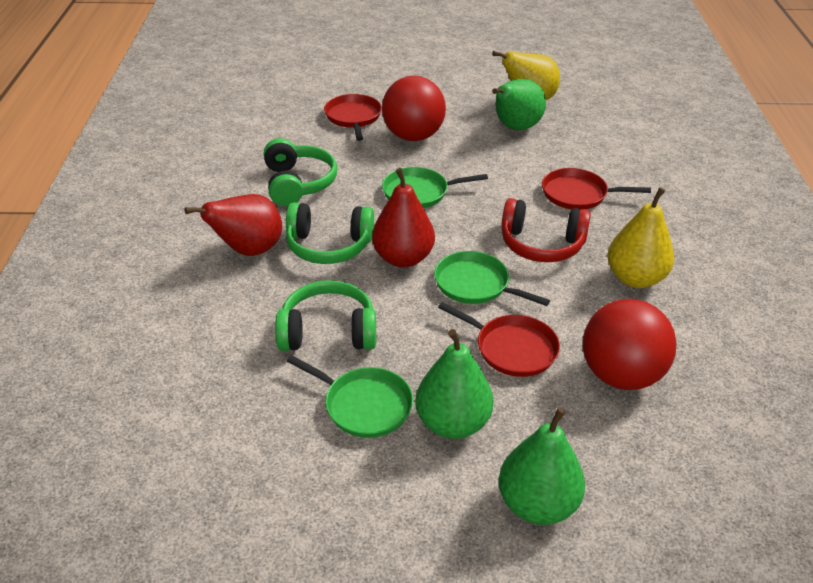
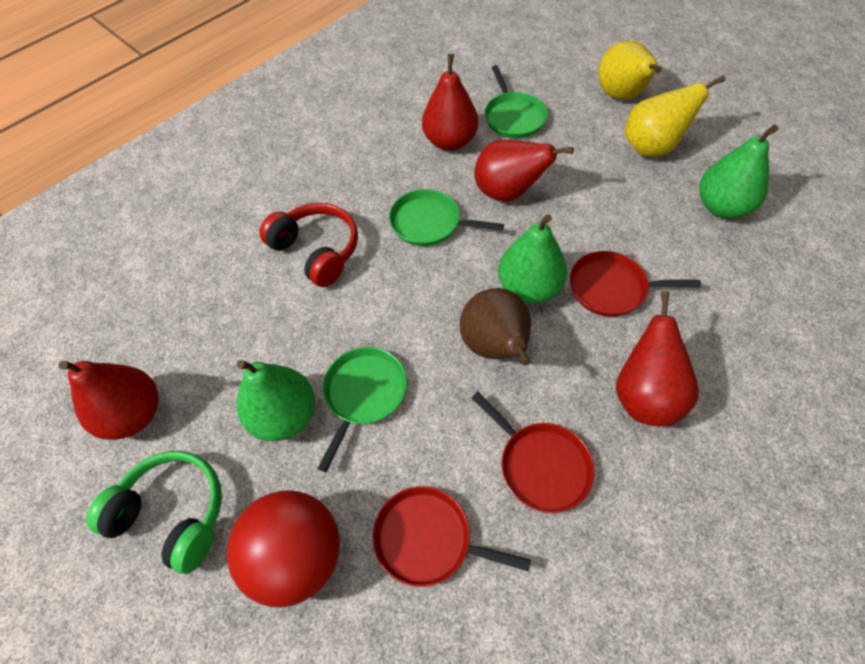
brown pear: 0 -> 1
green headphones: 3 -> 1
red ball: 2 -> 1
red pear: 2 -> 4

